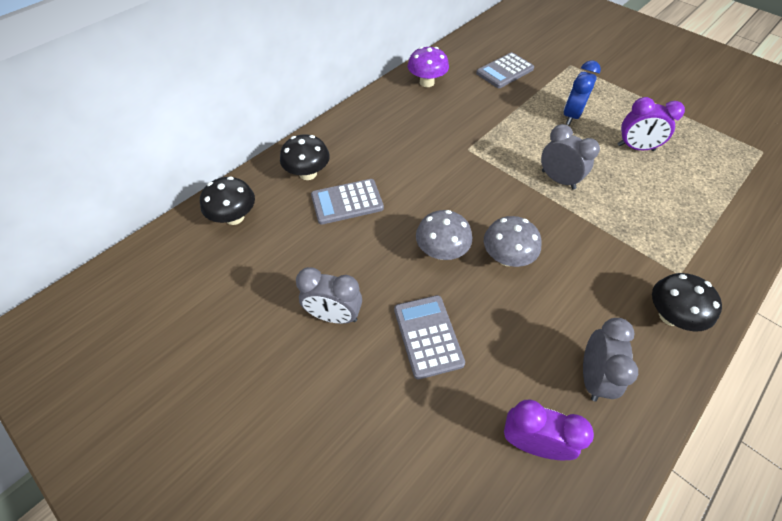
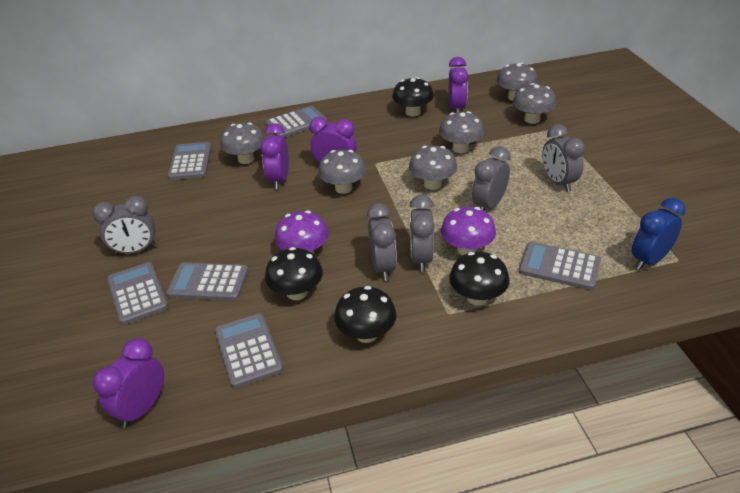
black mushroom: 3 -> 4
grey calculator: 3 -> 6
grey clock: 3 -> 5
grey mushroom: 2 -> 6
purple clock: 2 -> 4
purple mushroom: 1 -> 2

